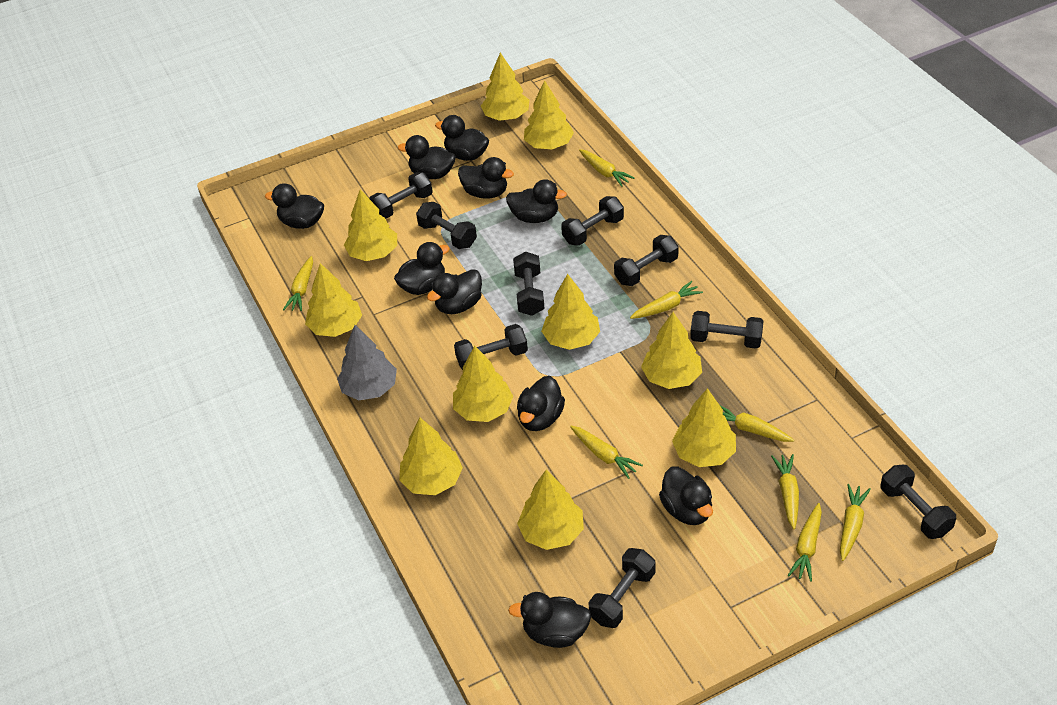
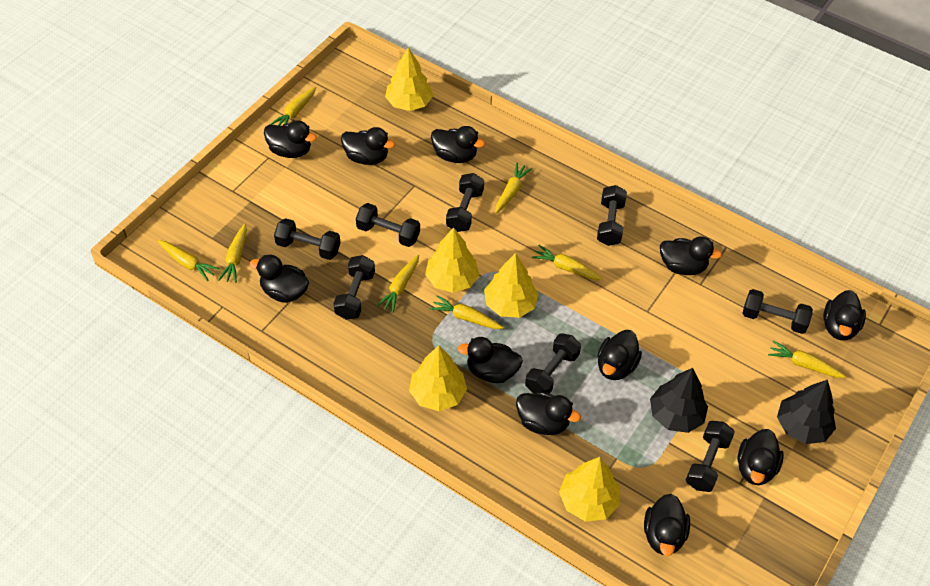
black duck: 10 -> 11
black dumbbell: 9 -> 8
black tree: 0 -> 2
grey tree: 1 -> 0
yellow tree: 10 -> 5

